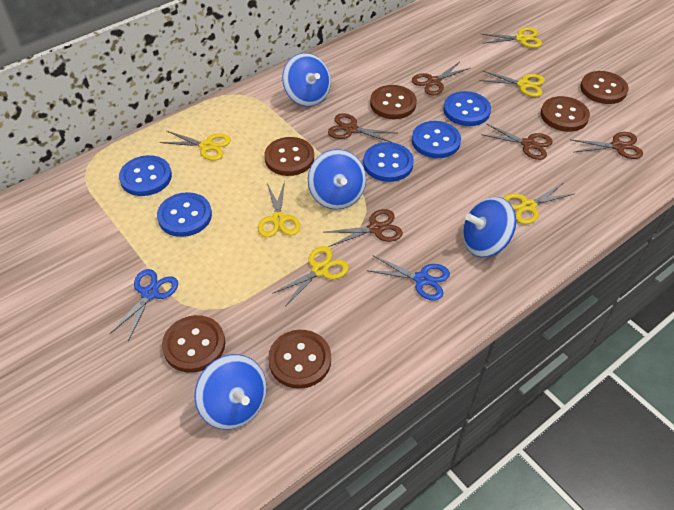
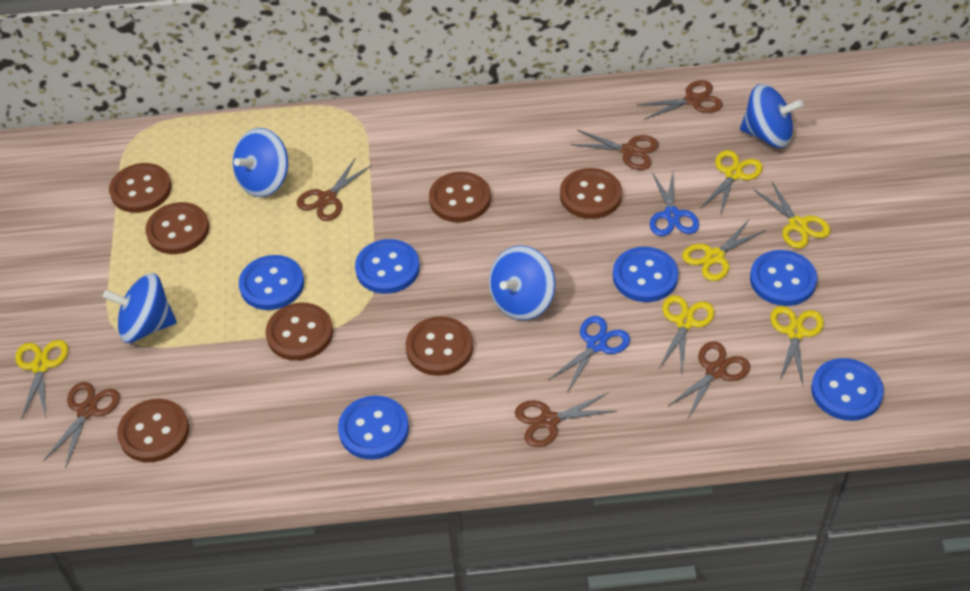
blue button: 5 -> 6
brown button: 6 -> 7
brown scissors: 5 -> 6

